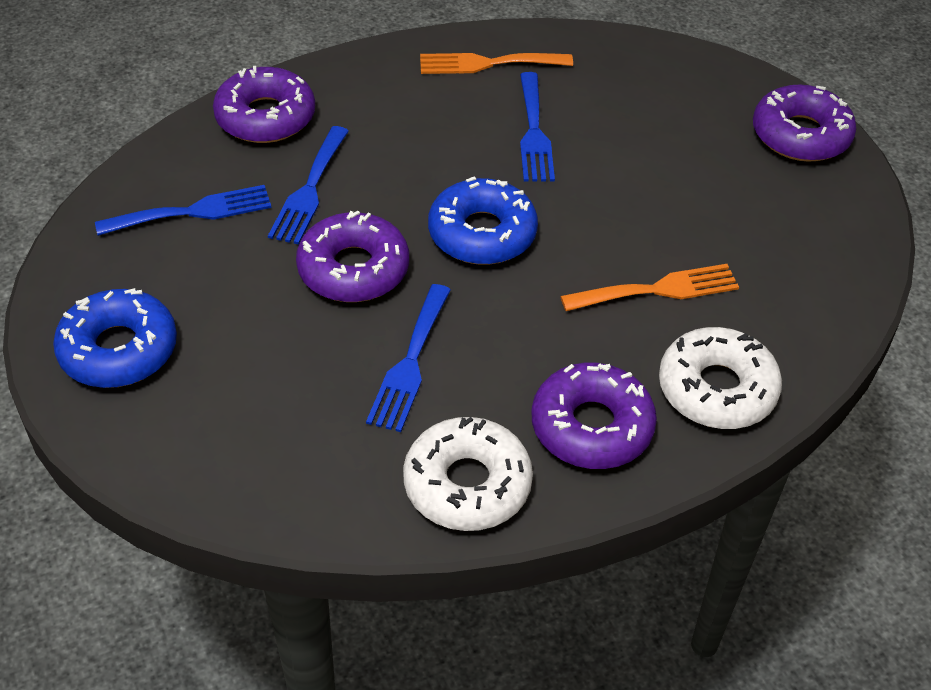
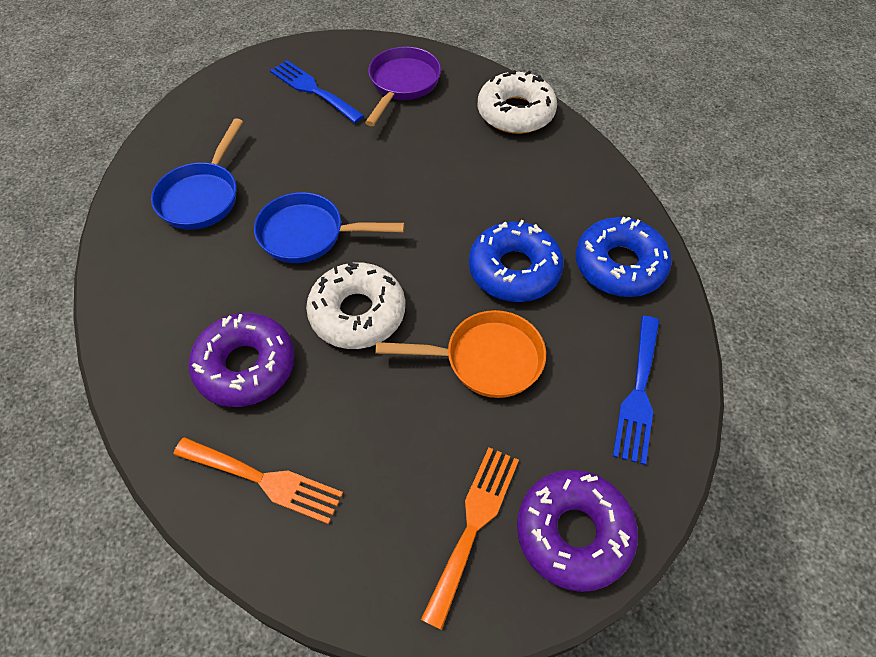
blue fork: 4 -> 2
blue pan: 0 -> 2
orange pan: 0 -> 1
purple donut: 4 -> 2
purple pan: 0 -> 1

